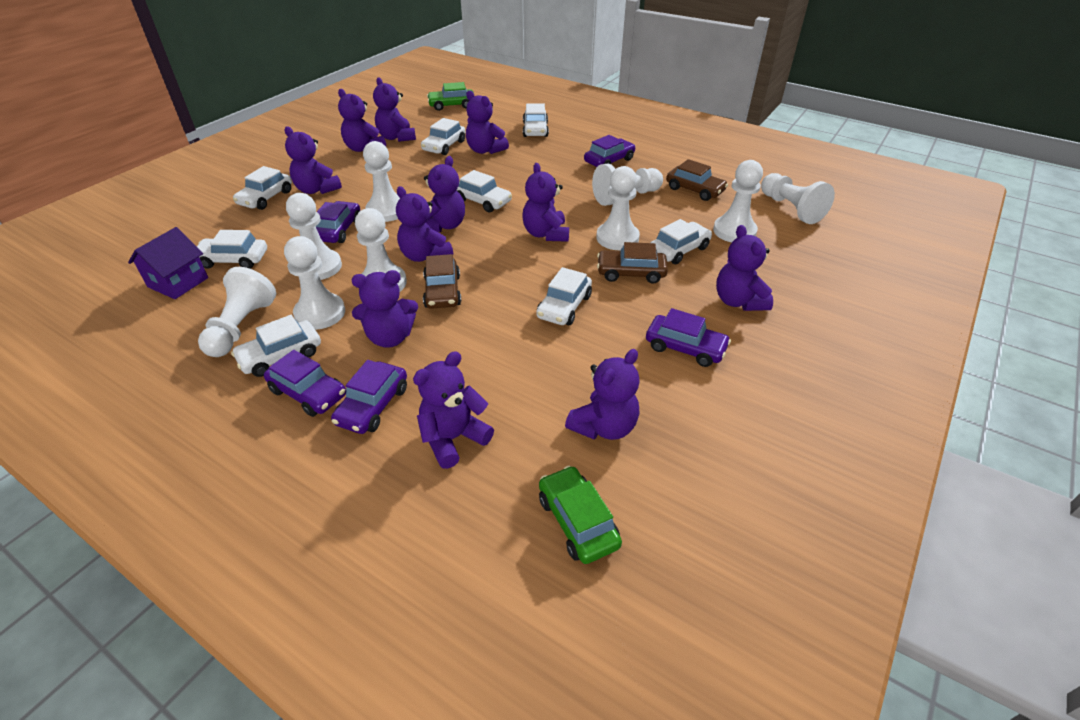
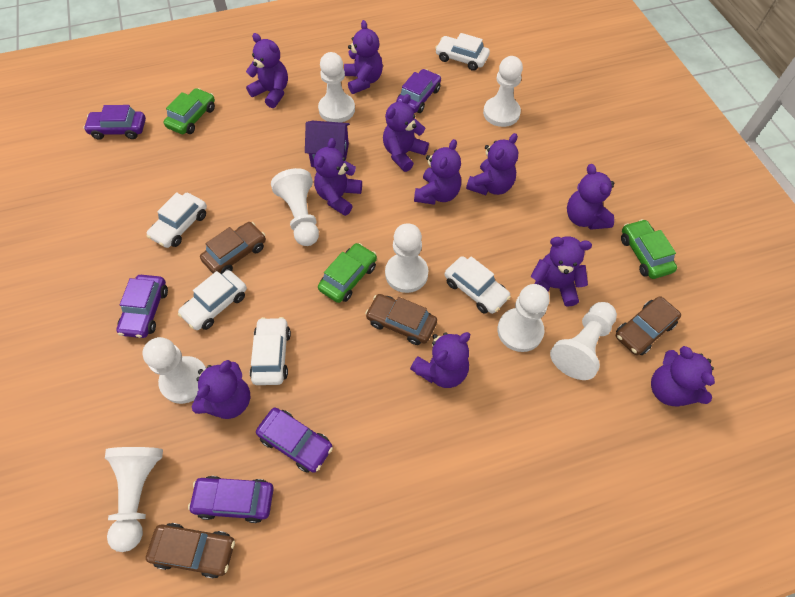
brown car: 3 -> 4
green car: 2 -> 3
white car: 8 -> 5
white pawn: 9 -> 8

